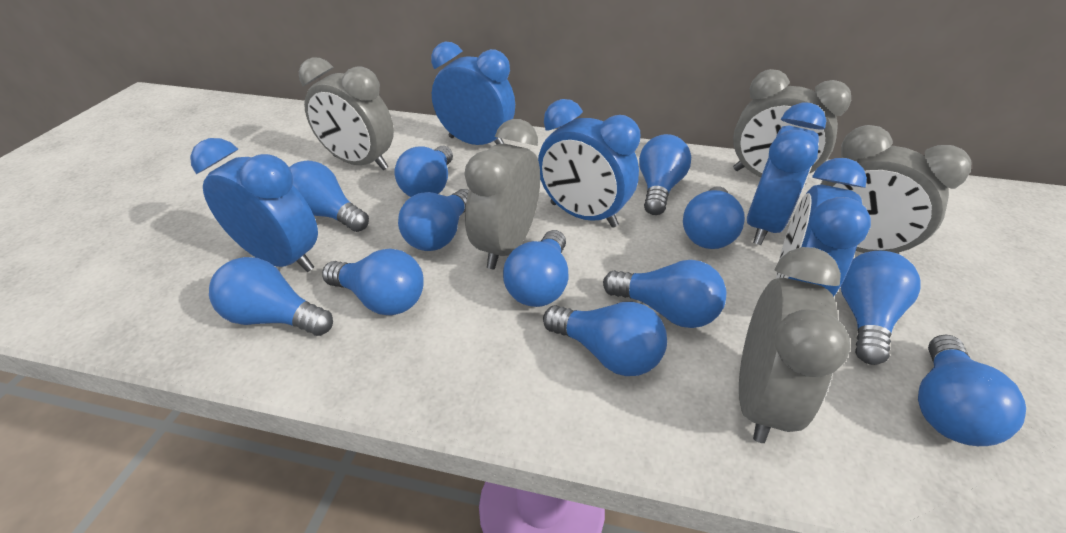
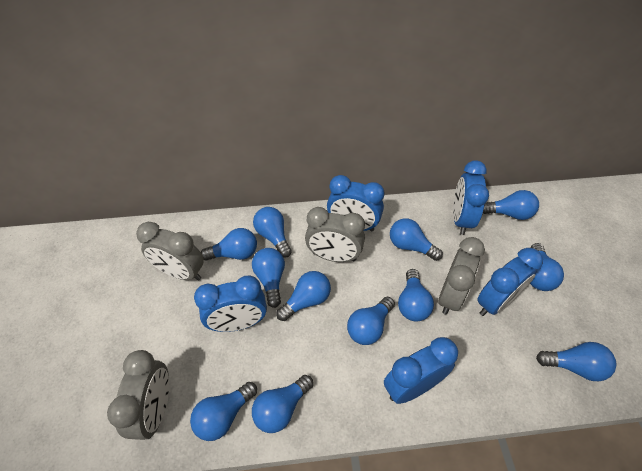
grey clock: 5 -> 4

